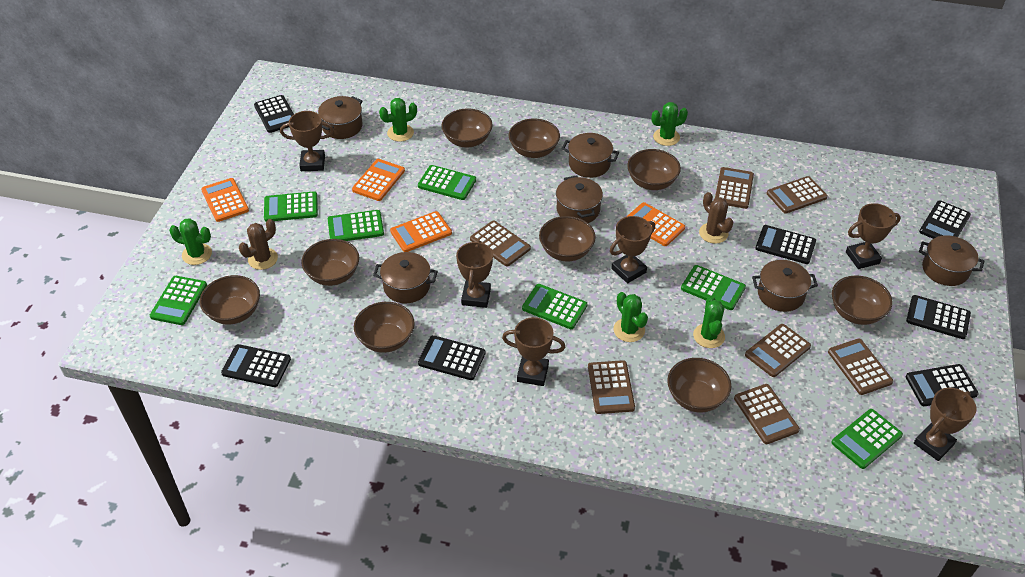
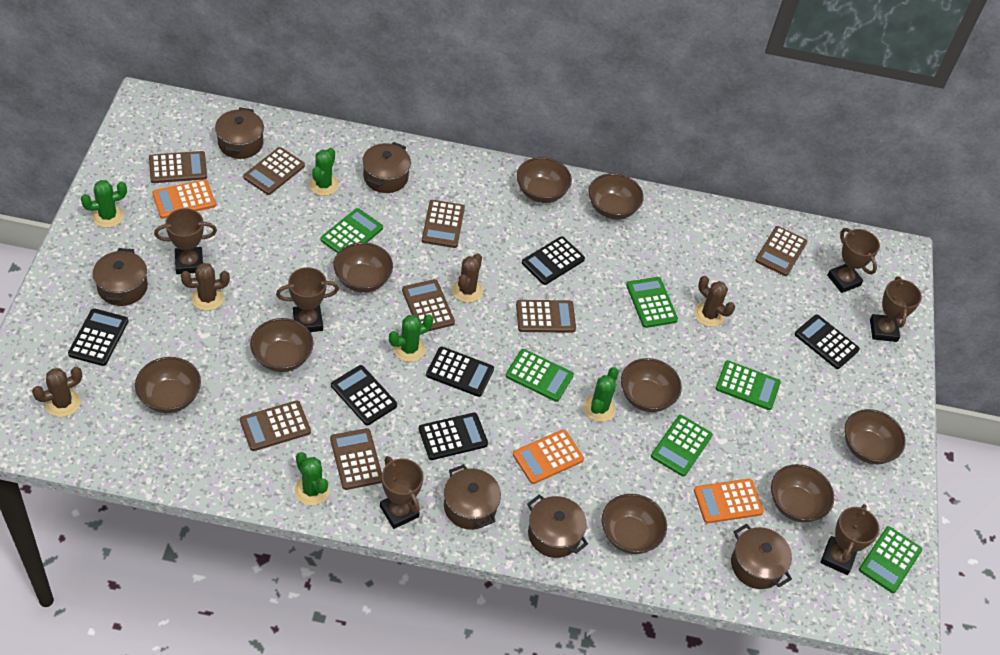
black calculator: 7 -> 6
brown cactus: 2 -> 4
brown calculator: 7 -> 8
green calculator: 7 -> 6
orange calculator: 4 -> 3

